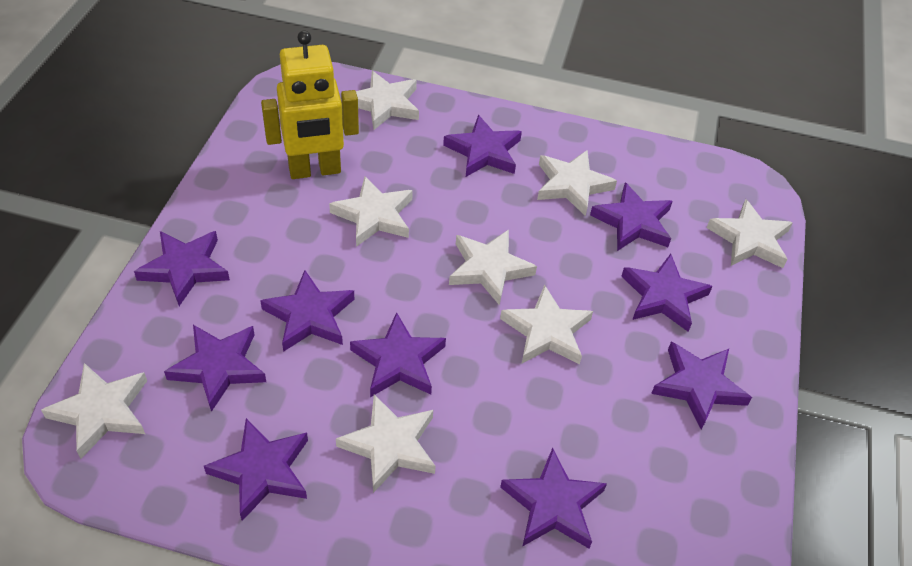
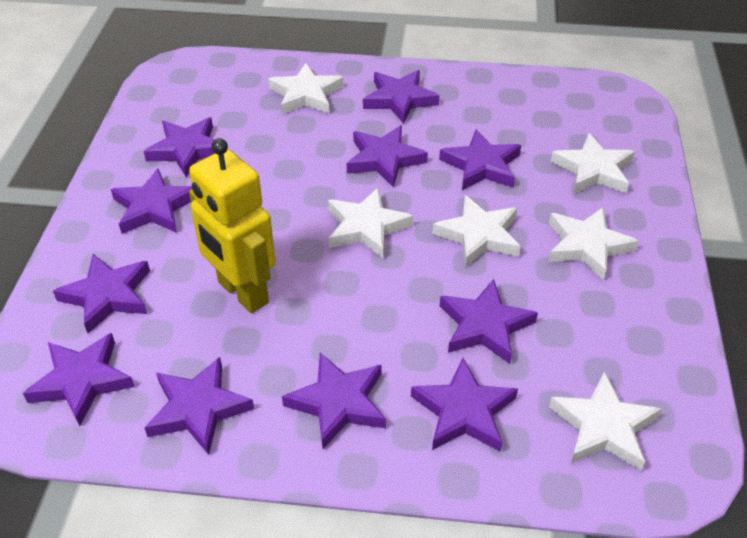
purple star: 10 -> 11
white star: 8 -> 6

